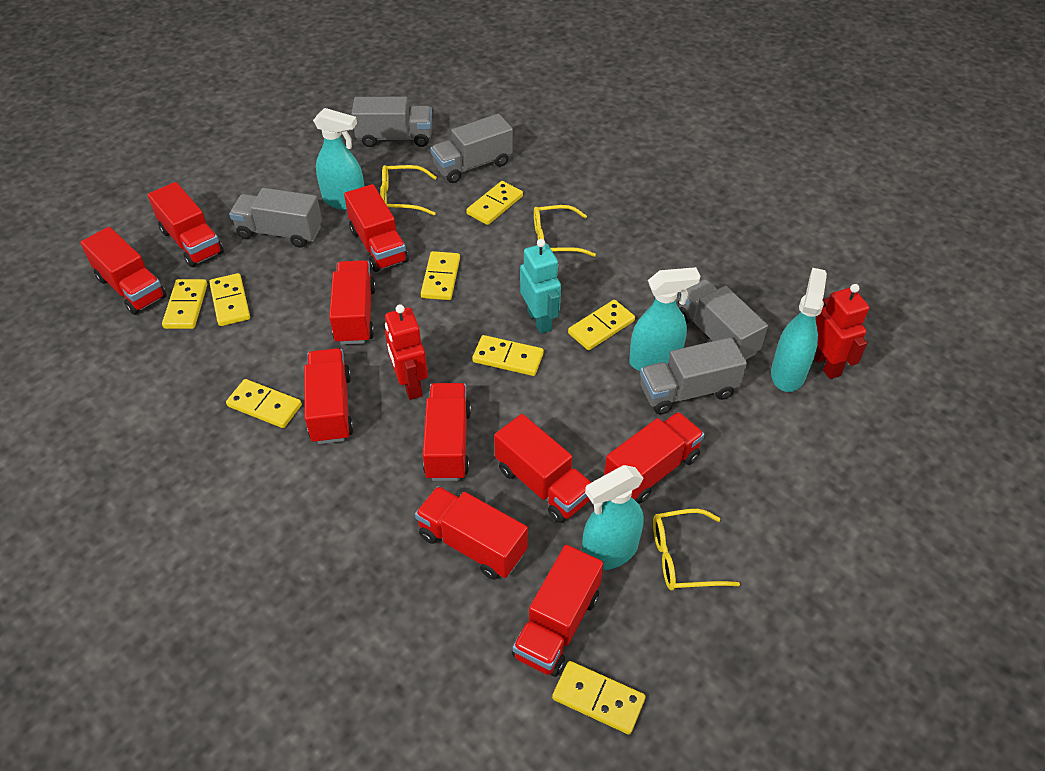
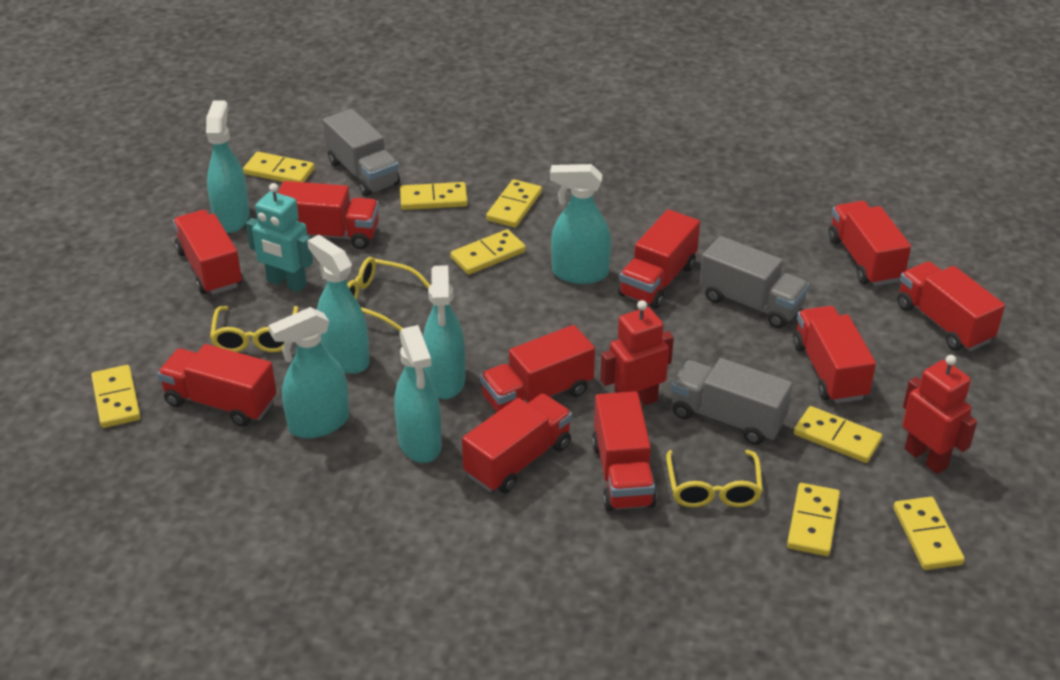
grey truck: 5 -> 3
turquoise spray bottle: 4 -> 6

